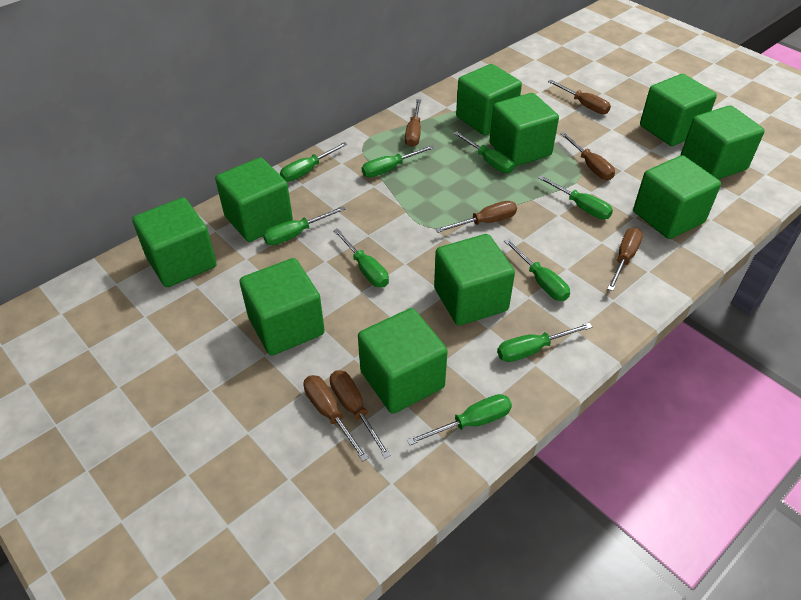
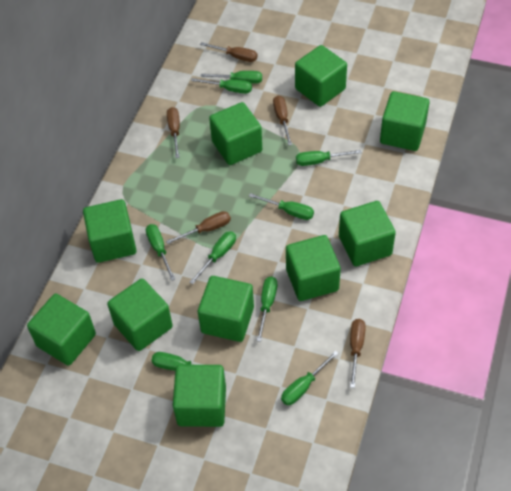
brown screwdriver: 7 -> 5

